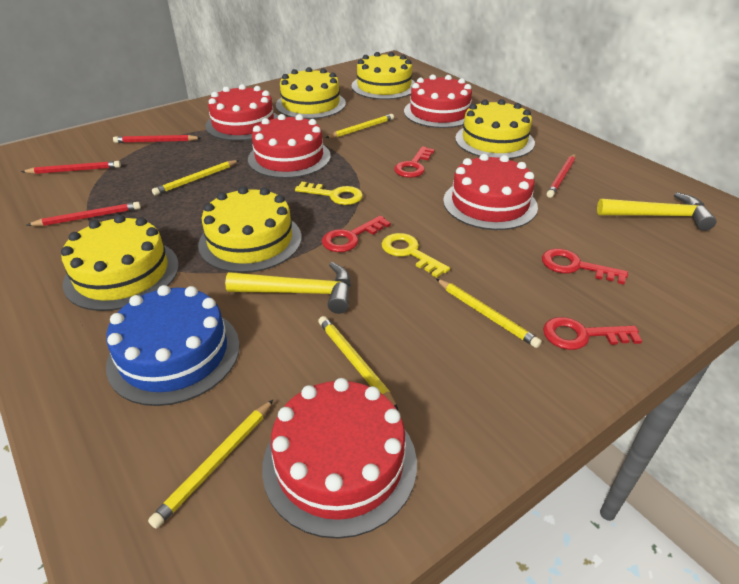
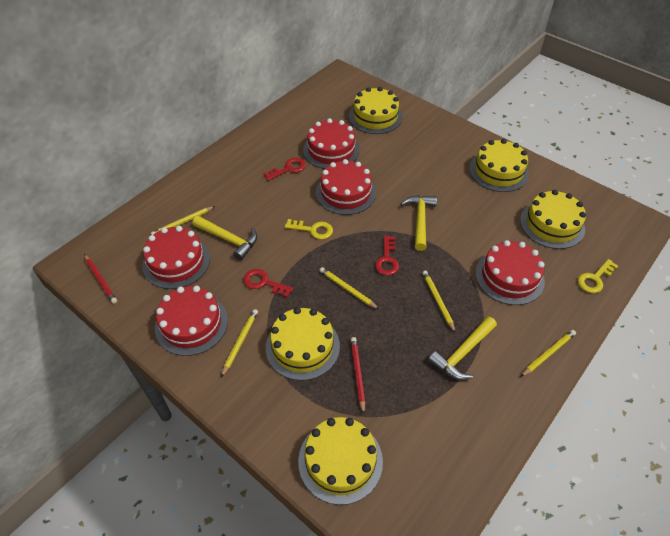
blue cake: 1 -> 0
red key: 4 -> 3
red pencil: 4 -> 2
yellow hammer: 2 -> 3

